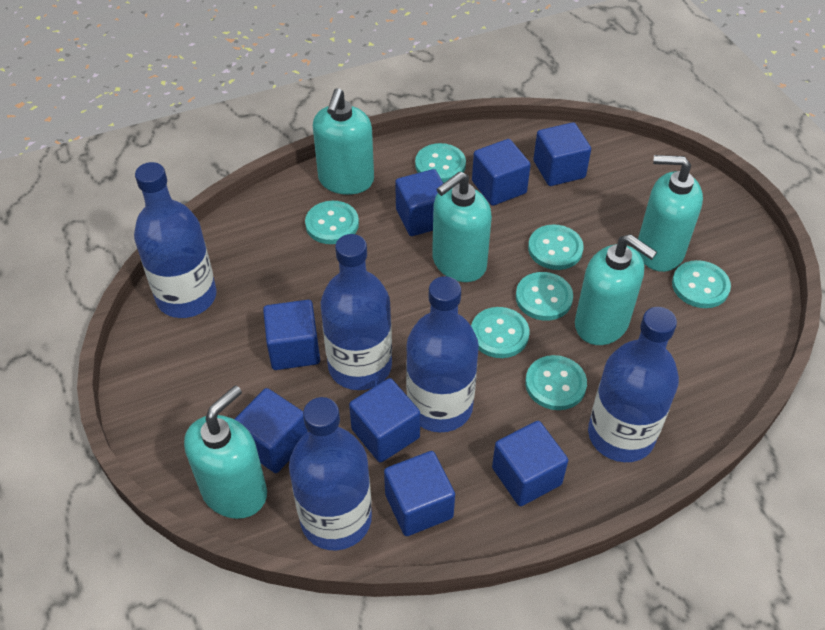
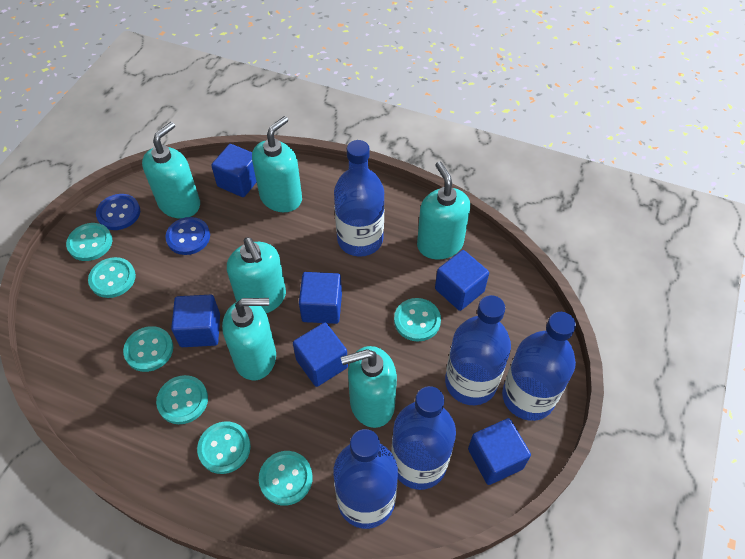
blue button: 0 -> 2
blue cube: 8 -> 6
turquoise soap dispenser: 5 -> 6

